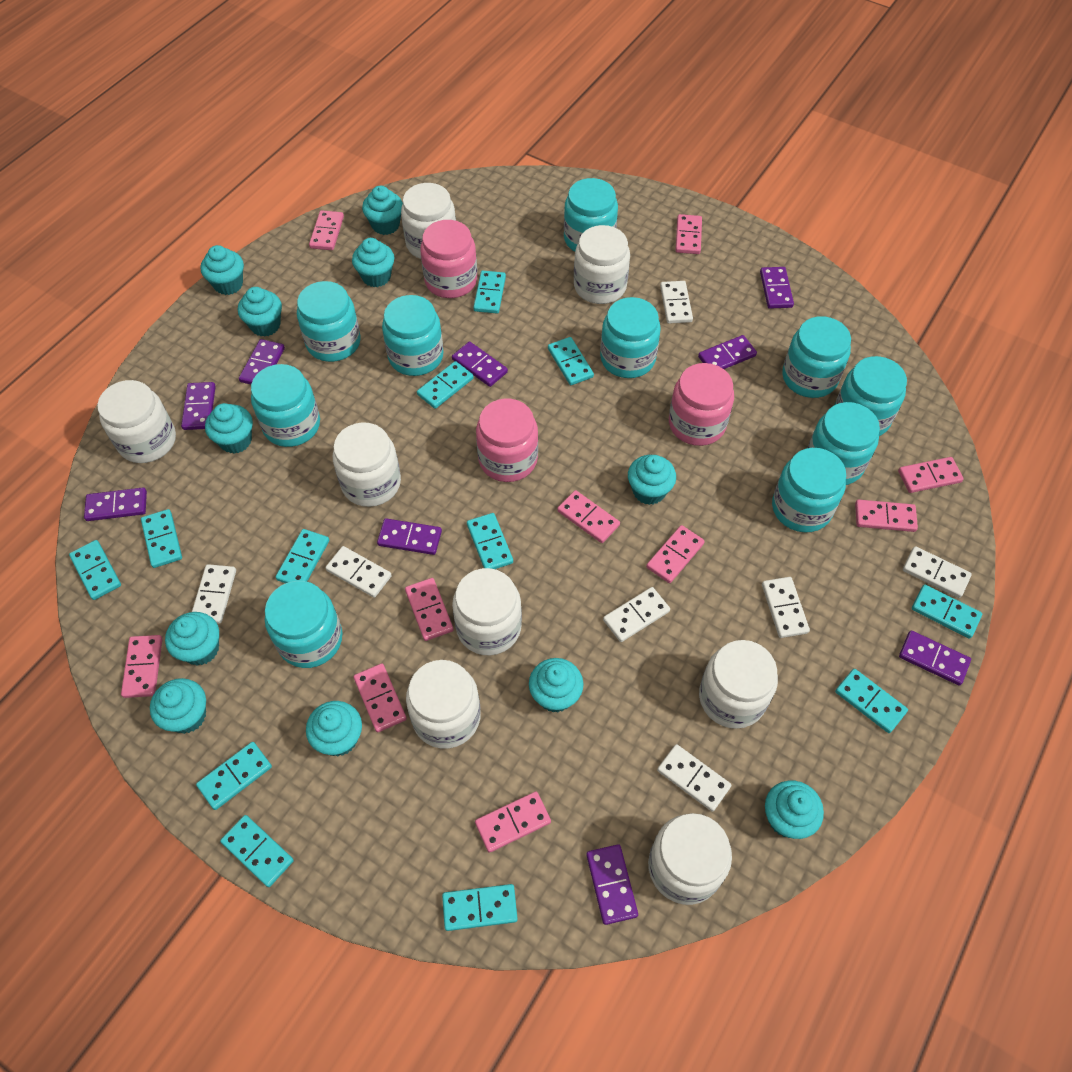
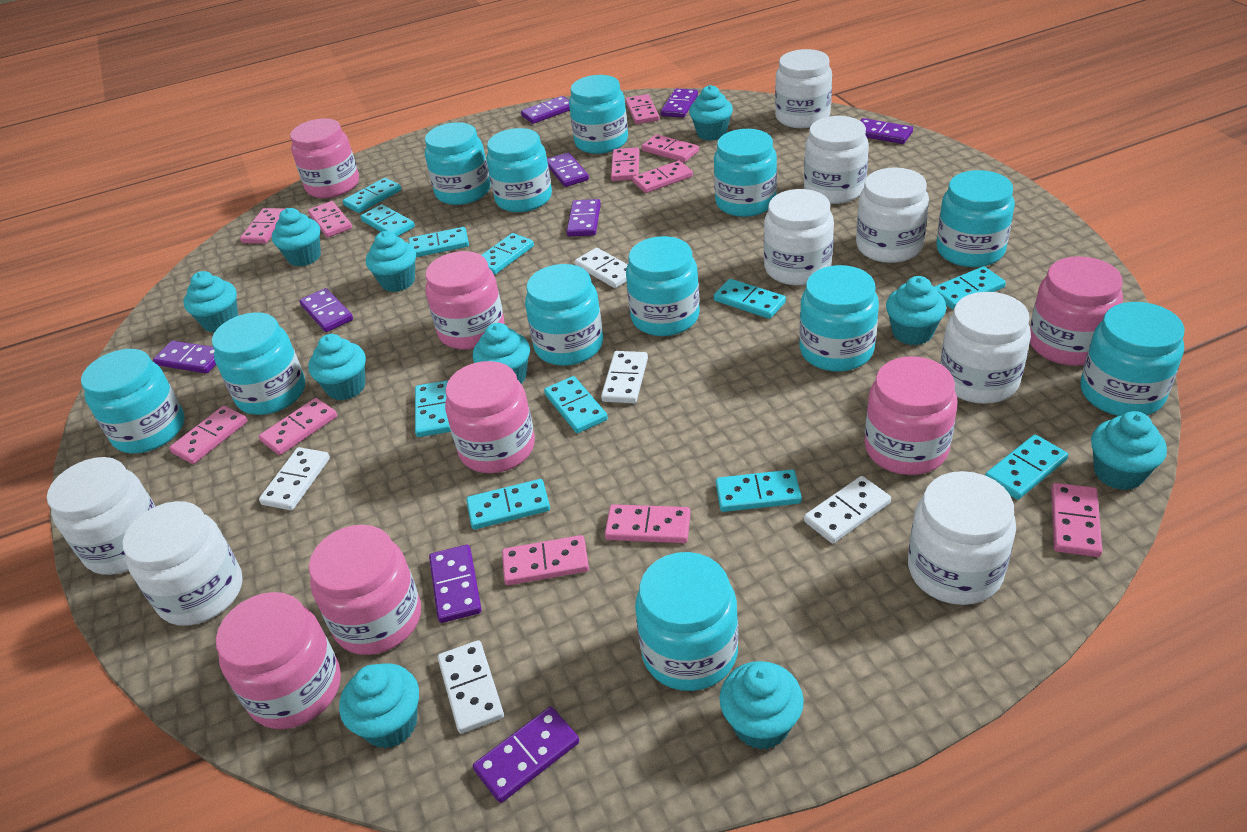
pink domino: 10 -> 11
pink jar: 3 -> 7
turquoise cupcake: 11 -> 10
turquoise domino: 12 -> 11
turquoise jar: 10 -> 12
white domino: 7 -> 5

